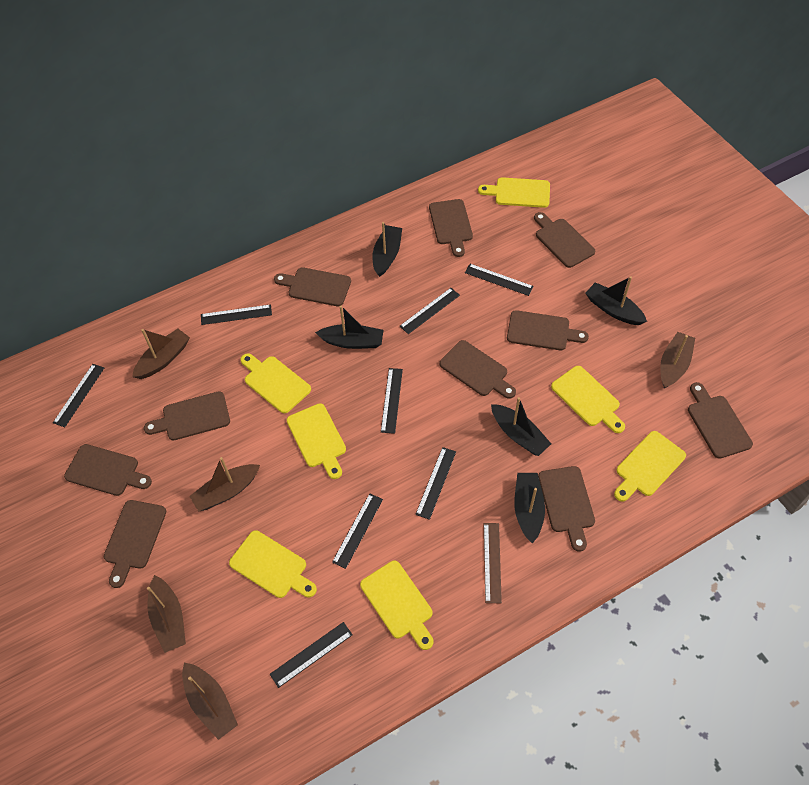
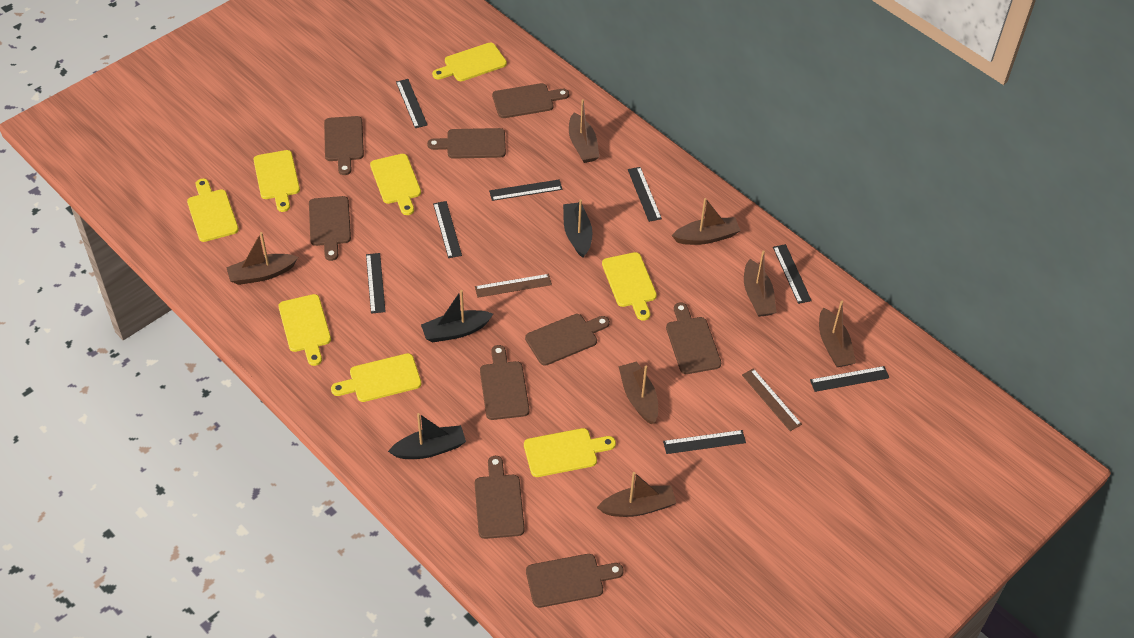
black boat: 5 -> 3
brown boat: 5 -> 7
brown cutting board: 10 -> 9
brown ruler: 1 -> 2
yellow cutting board: 7 -> 8

